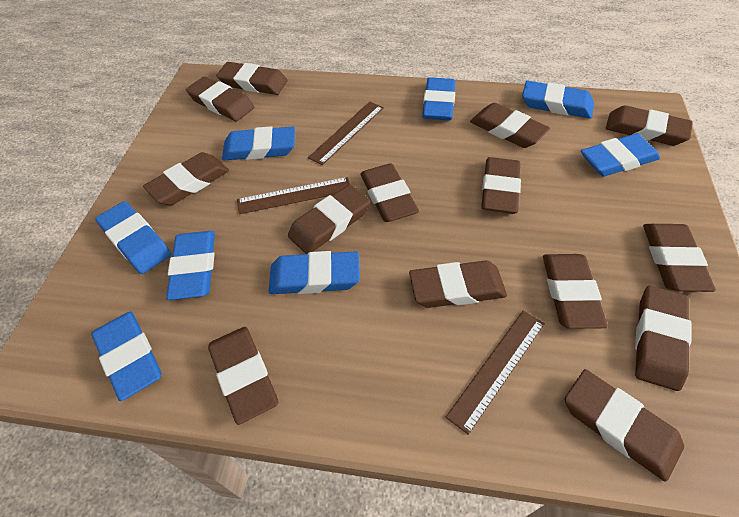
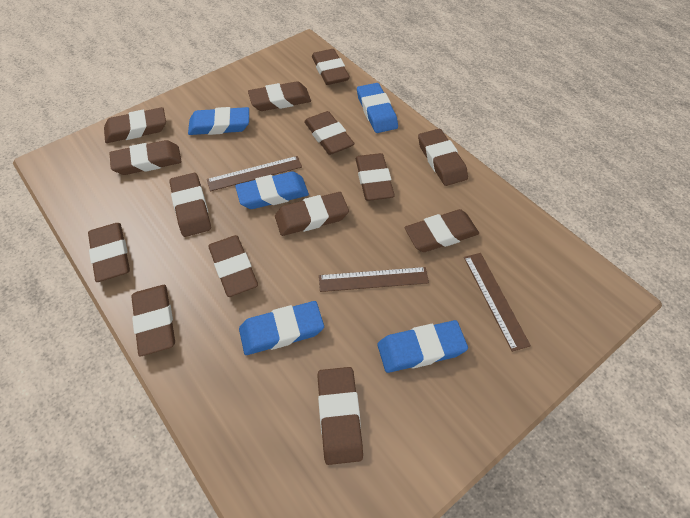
blue eraser: 8 -> 5

